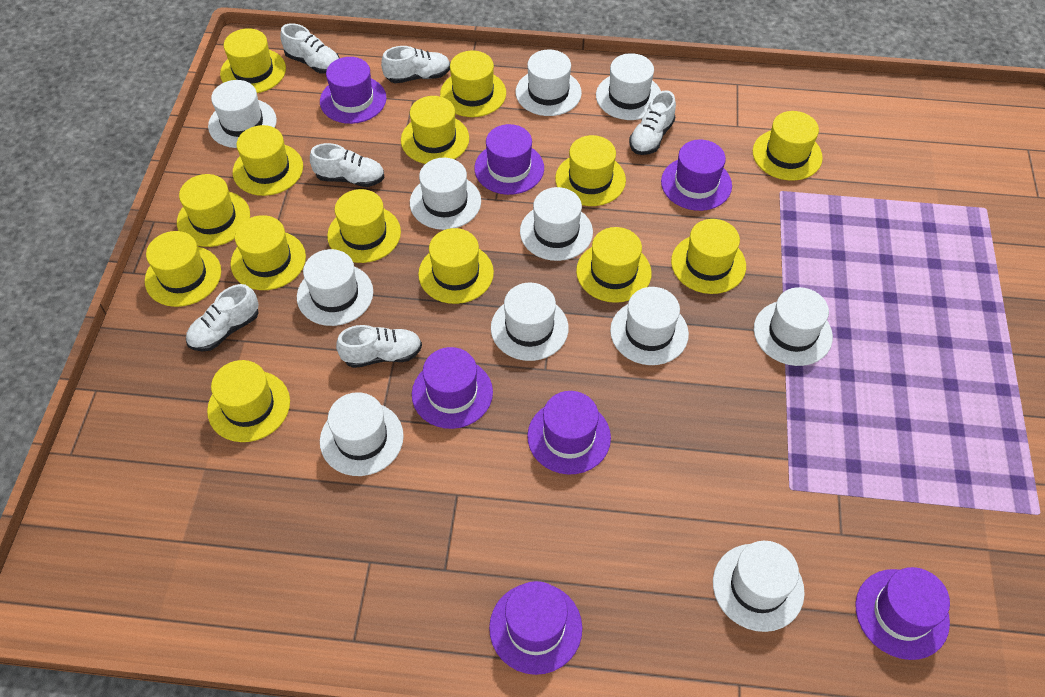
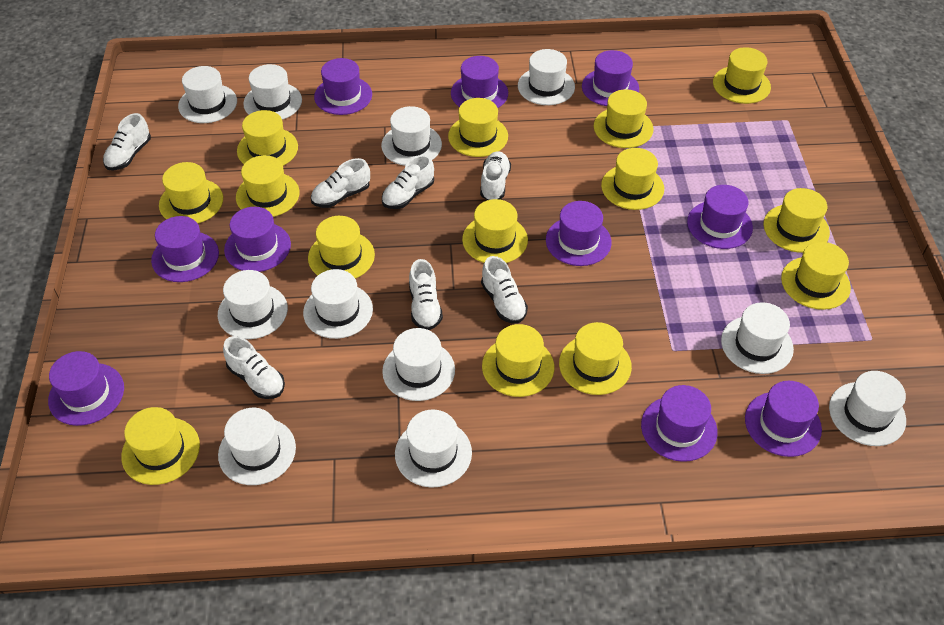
purple hat: 7 -> 10
white shoe: 6 -> 7

